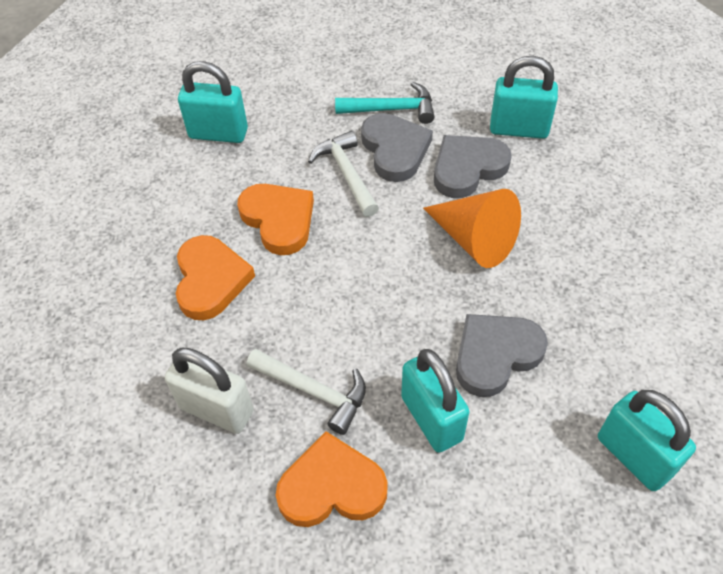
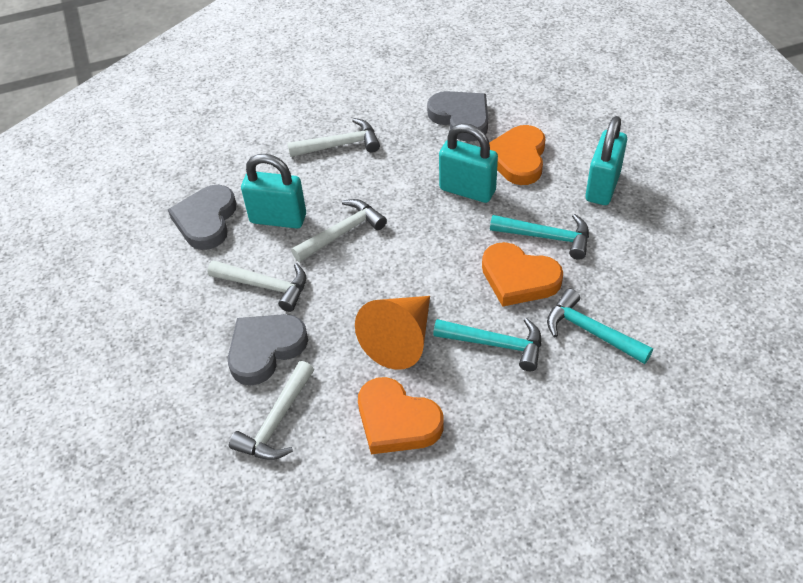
turquoise hammer: 1 -> 3
turquoise padlock: 4 -> 3
white hammer: 2 -> 4
white padlock: 1 -> 0

